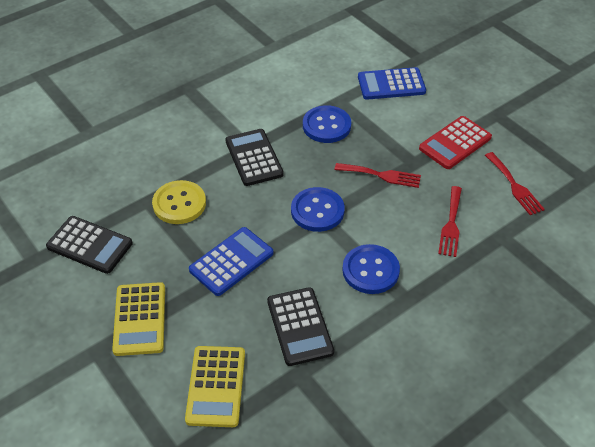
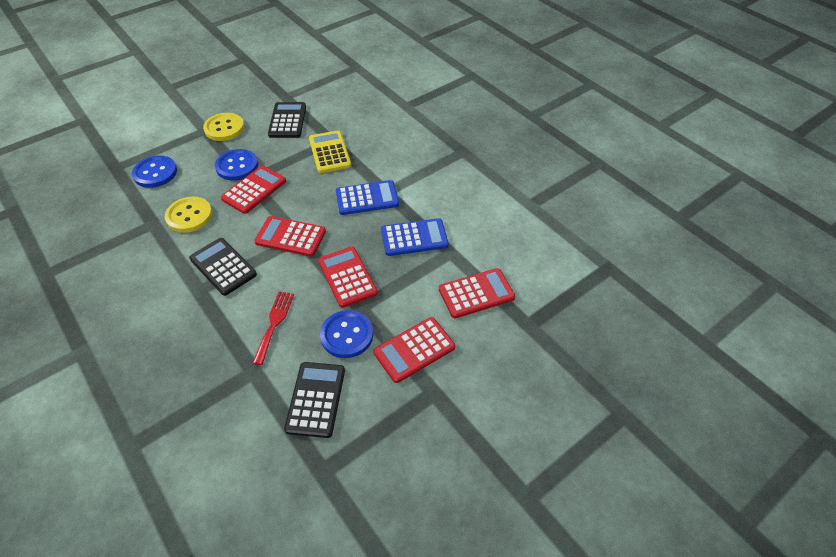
red calculator: 1 -> 5
red fork: 3 -> 1
yellow button: 1 -> 2
yellow calculator: 2 -> 1

